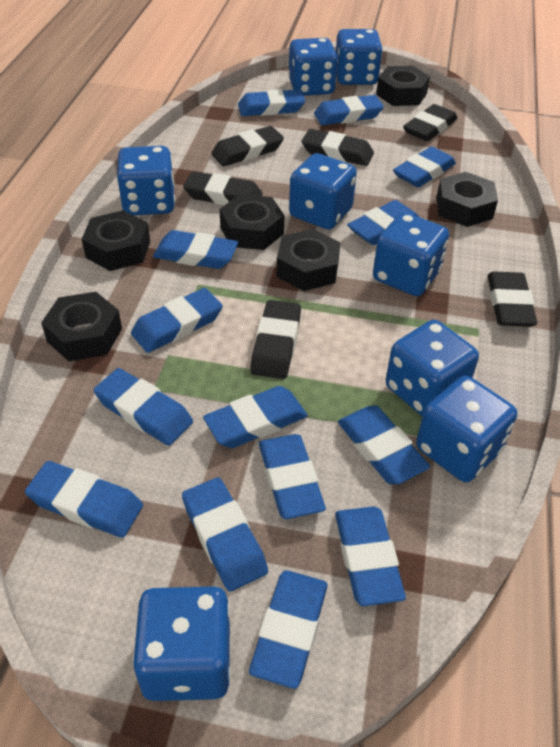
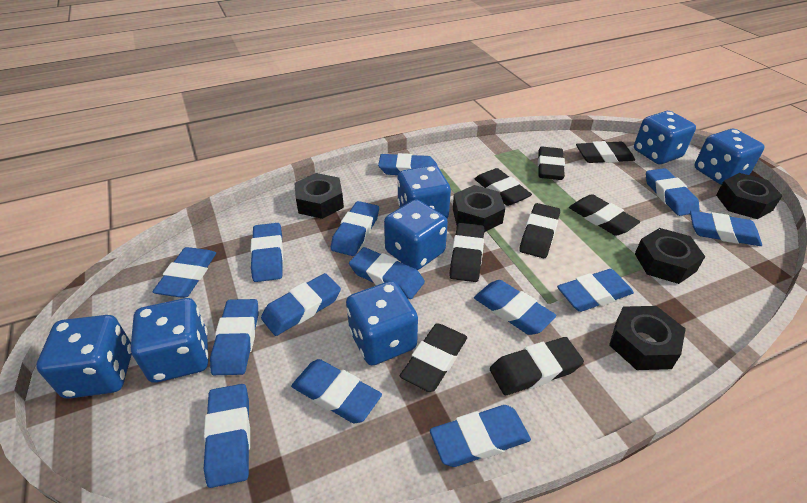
black eraser: 6 -> 8
black nut: 6 -> 5
blue dice: 8 -> 7

